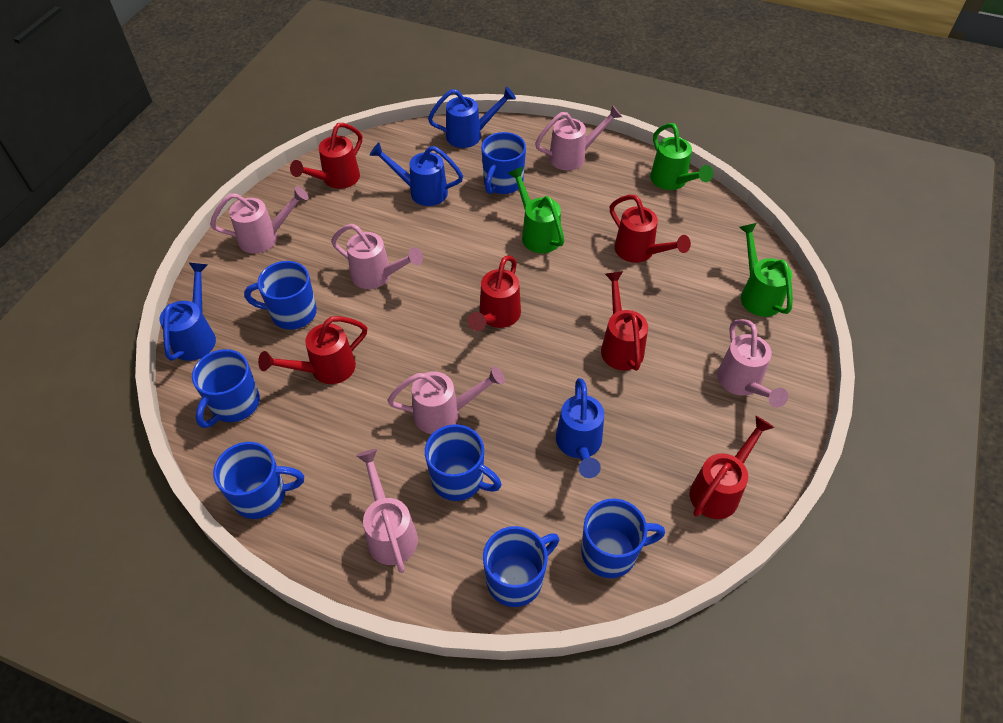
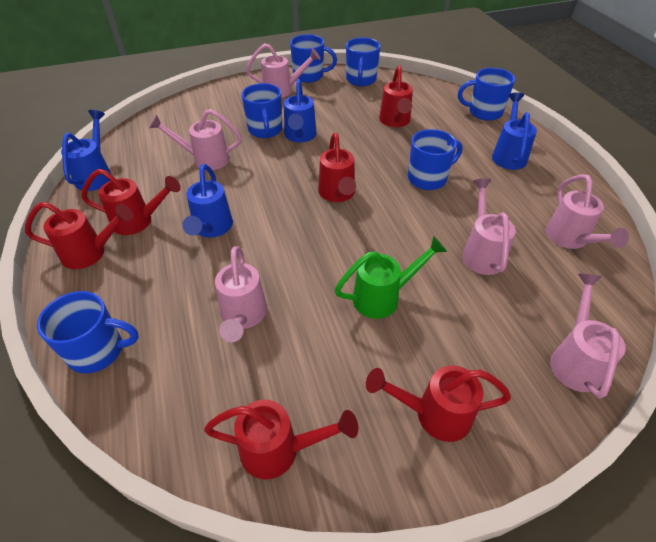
blue mug: 7 -> 6
green watering can: 3 -> 1

